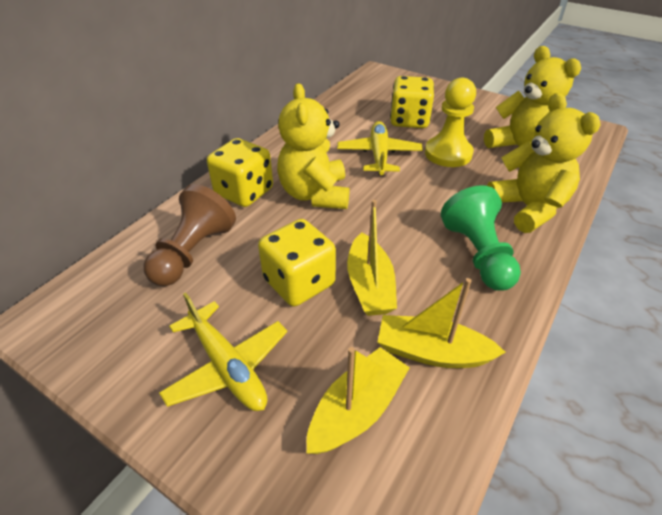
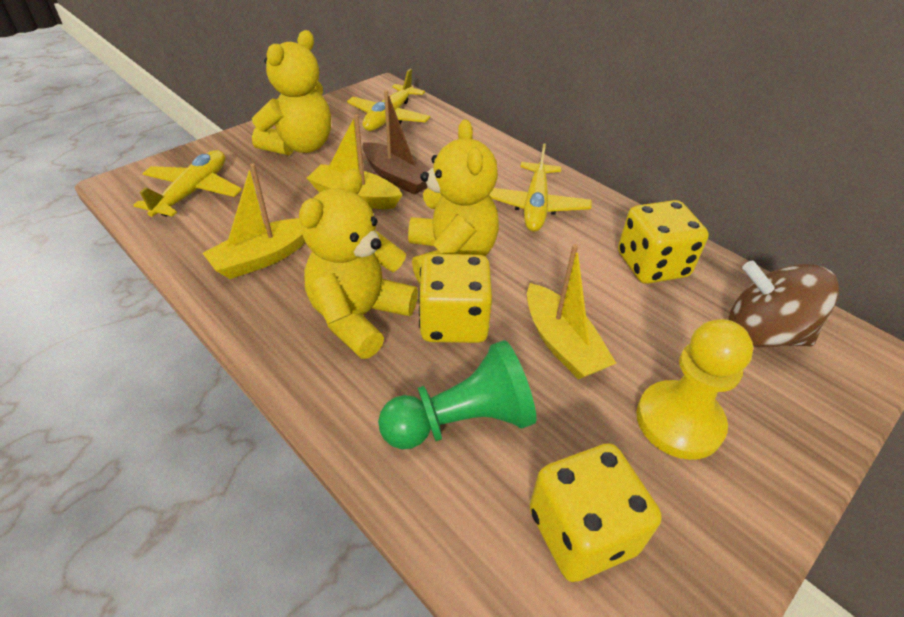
brown boat: 0 -> 1
brown pawn: 1 -> 0
brown spinning top: 0 -> 1
yellow plane: 2 -> 3

